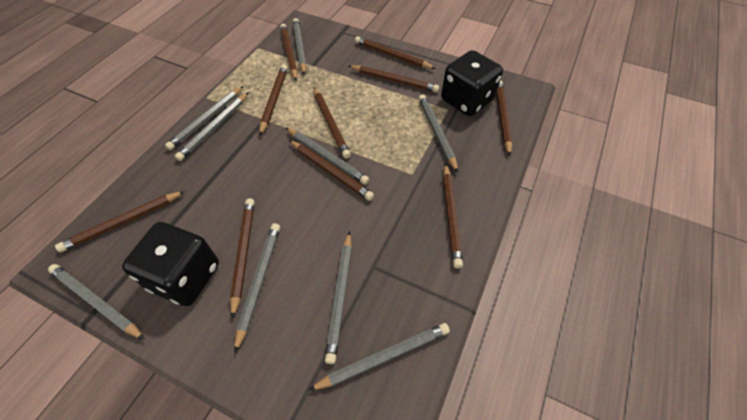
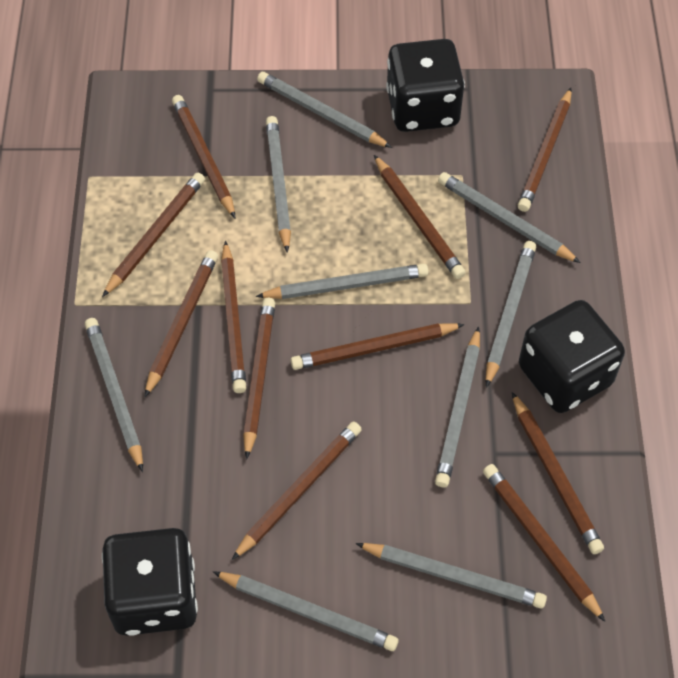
black dice: 2 -> 3
brown pencil: 10 -> 11

